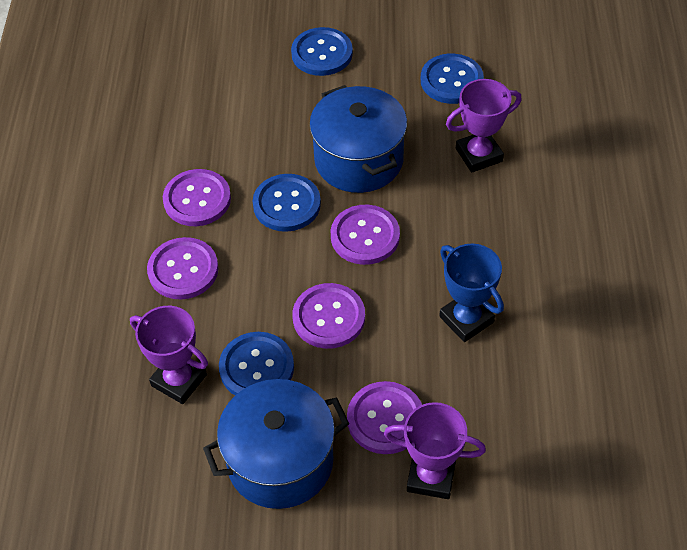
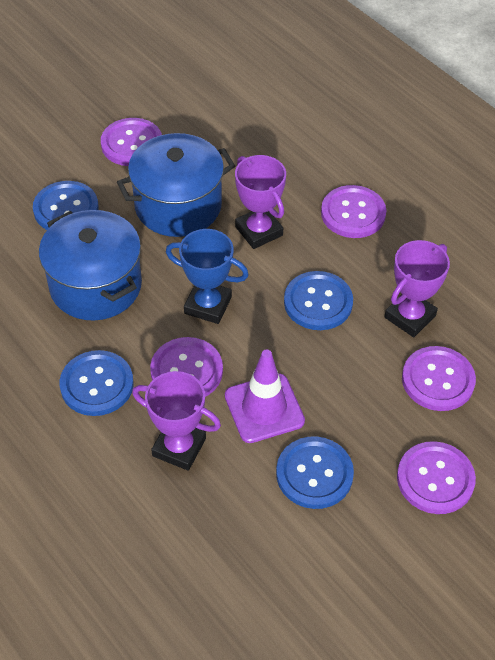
purple traffic cone: 0 -> 1

